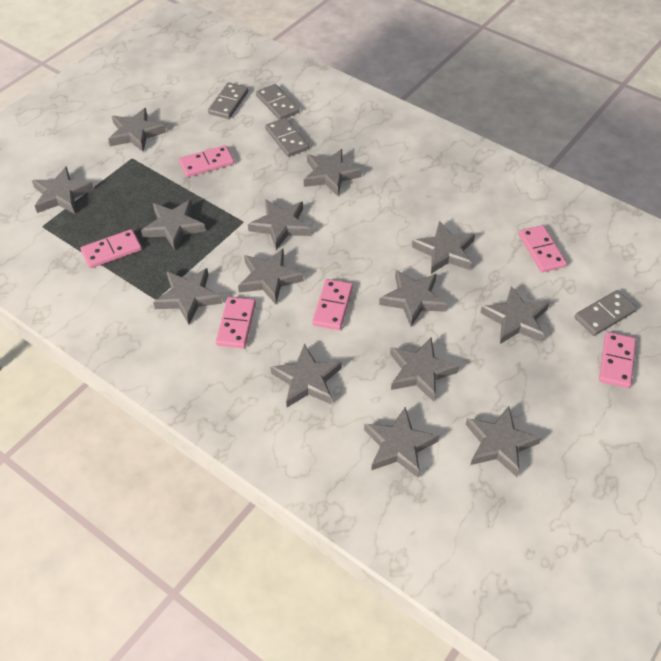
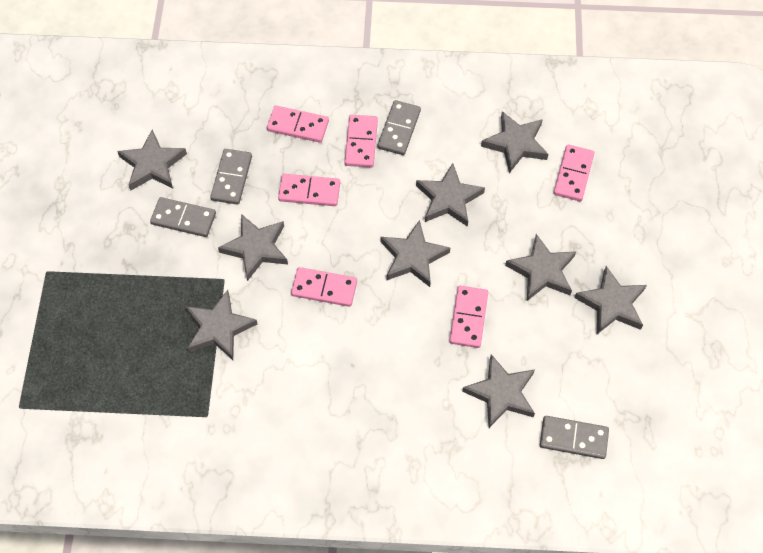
grey star: 14 -> 9

